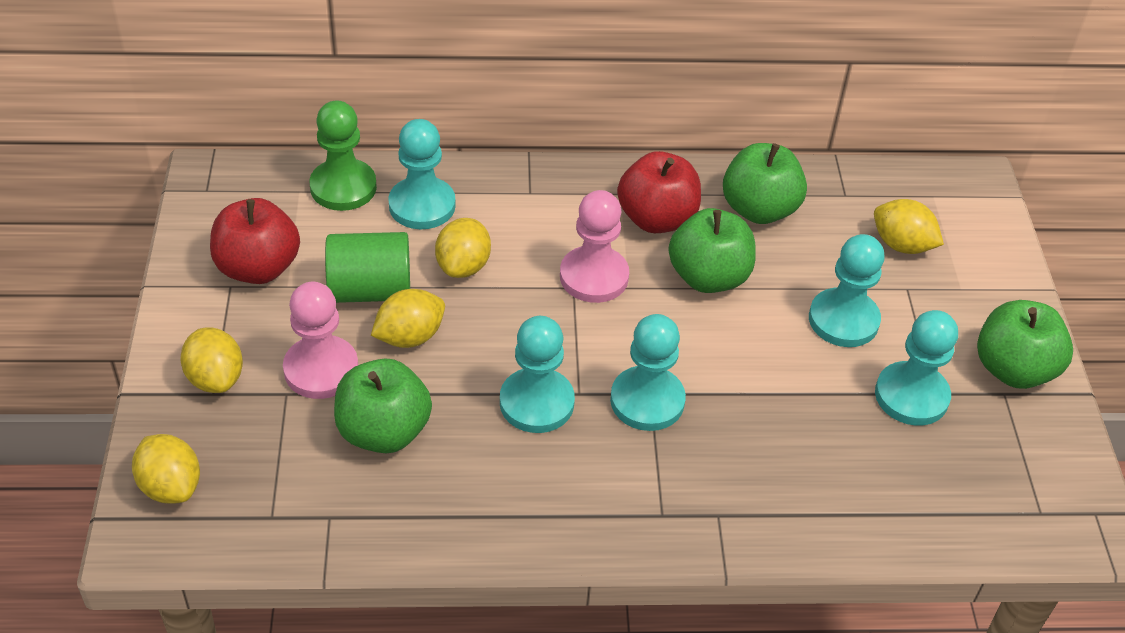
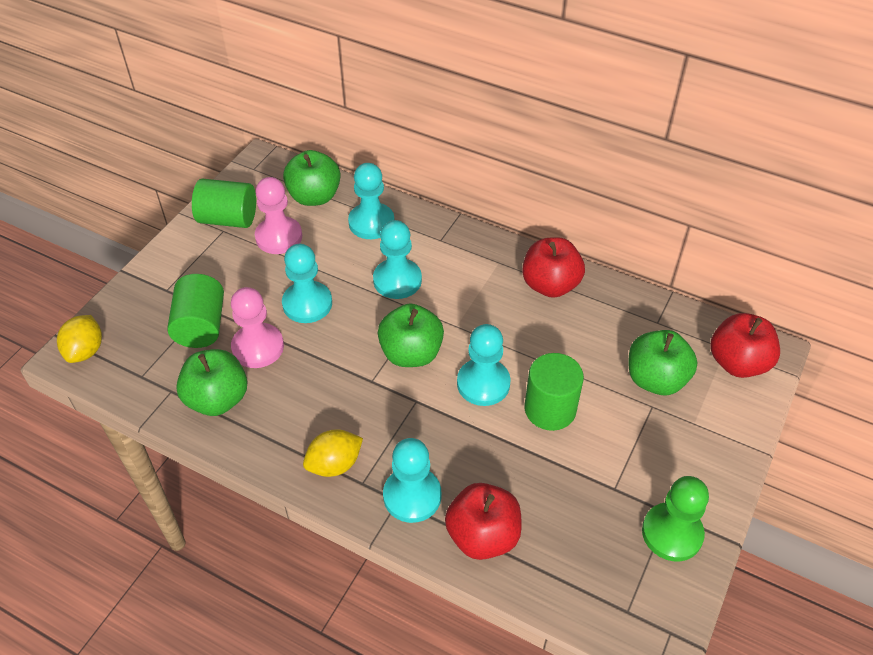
green cylinder: 1 -> 3
red apple: 2 -> 3
yellow lemon: 5 -> 2

